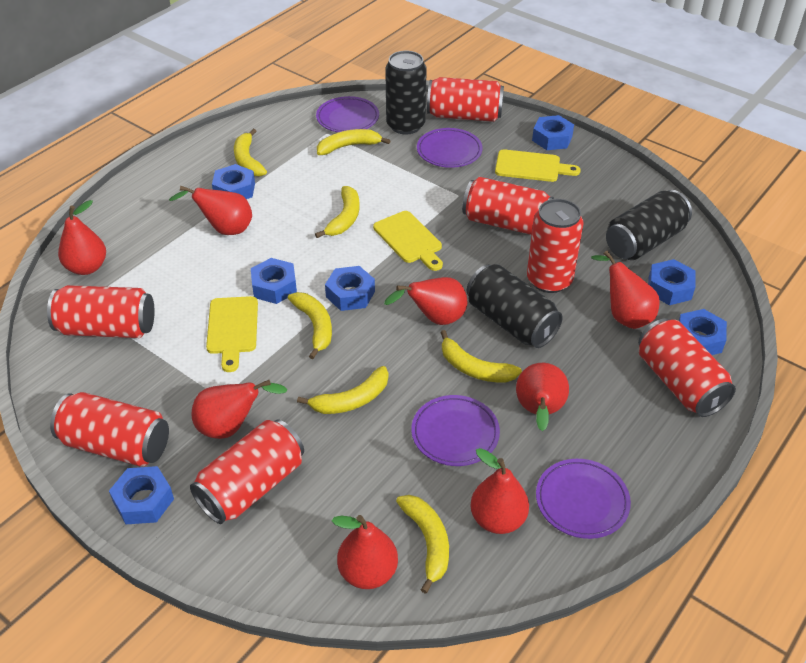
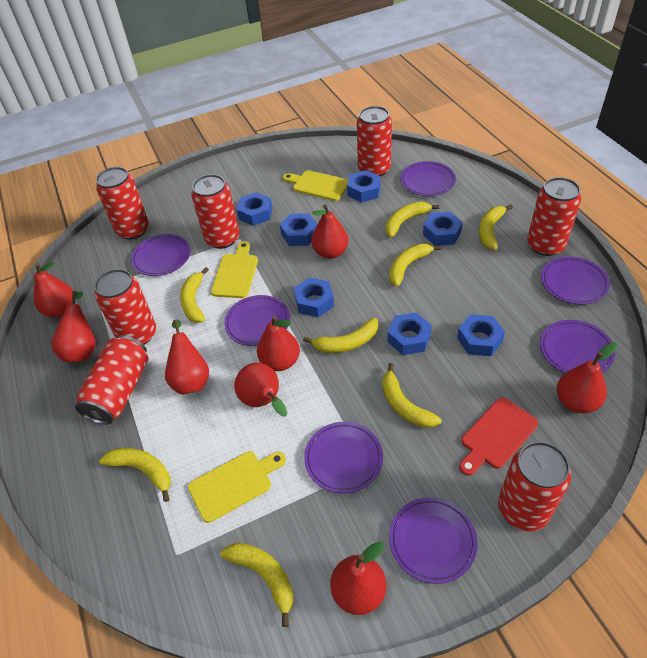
black can: 3 -> 0
purple plate: 4 -> 7
red cutting board: 0 -> 1
yellow banana: 7 -> 8

